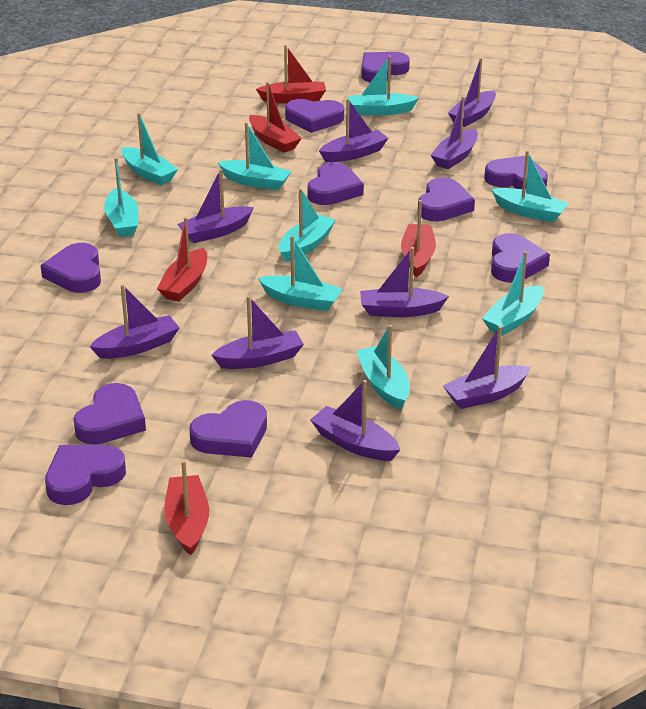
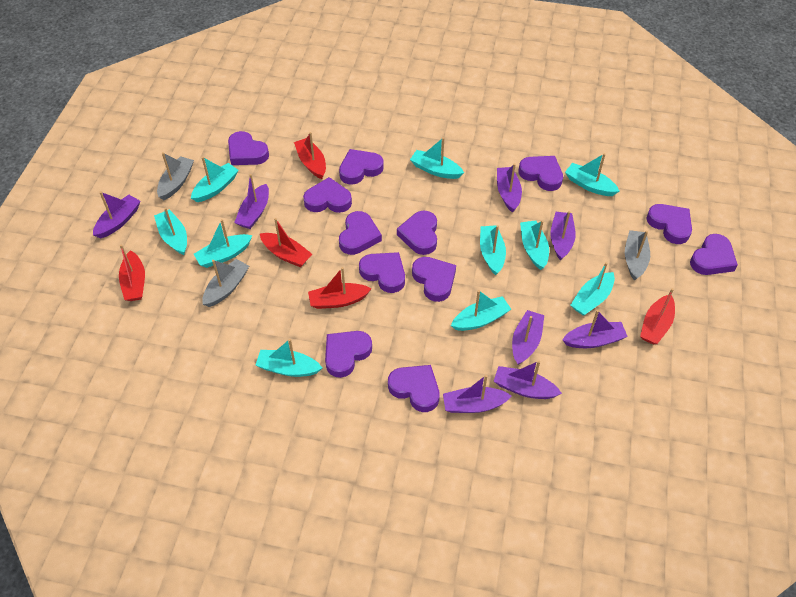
grey boat: 0 -> 3
purple boat: 9 -> 8
purple heart: 10 -> 12
turquoise boat: 9 -> 10

